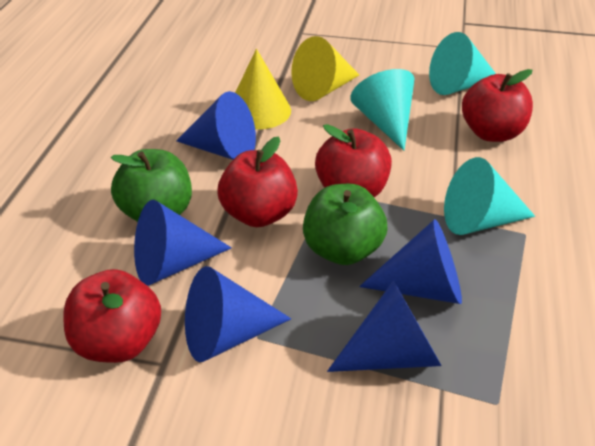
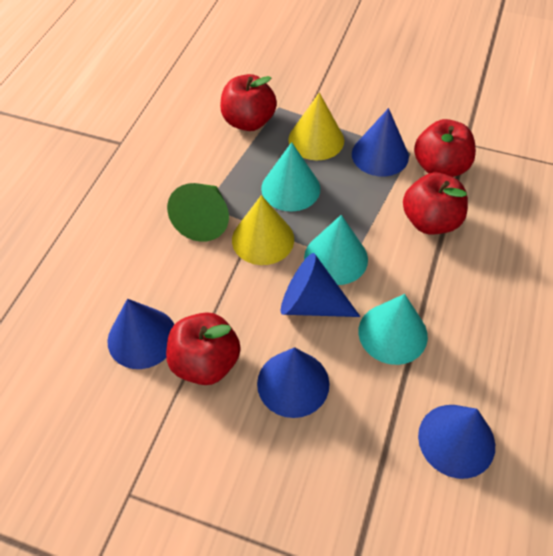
green apple: 2 -> 0
green cone: 0 -> 1

